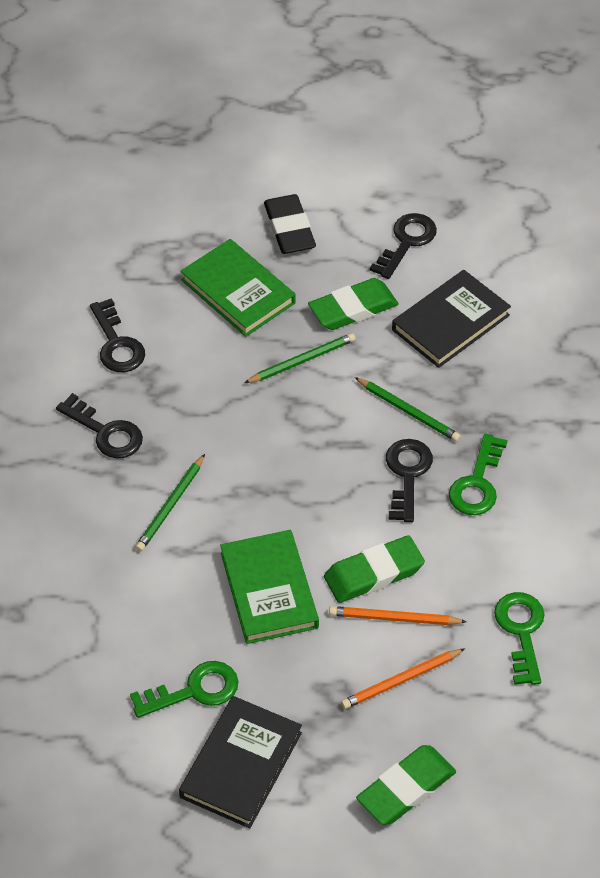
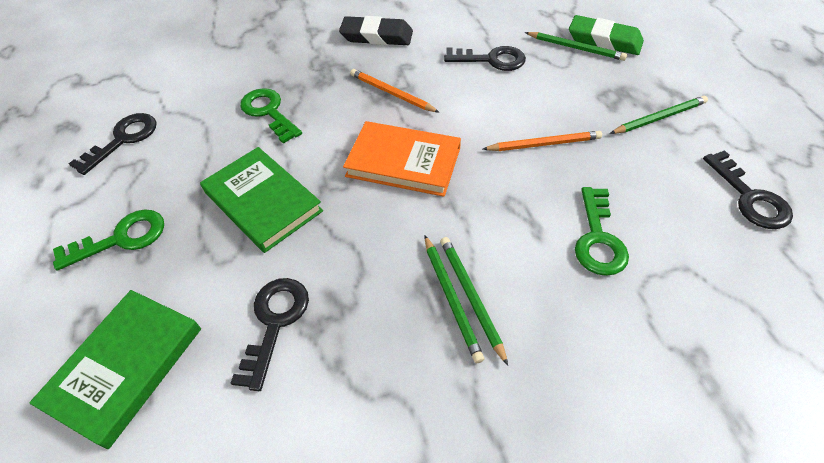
black book: 2 -> 0
green eraser: 3 -> 1
green pencil: 3 -> 4
orange book: 0 -> 1

